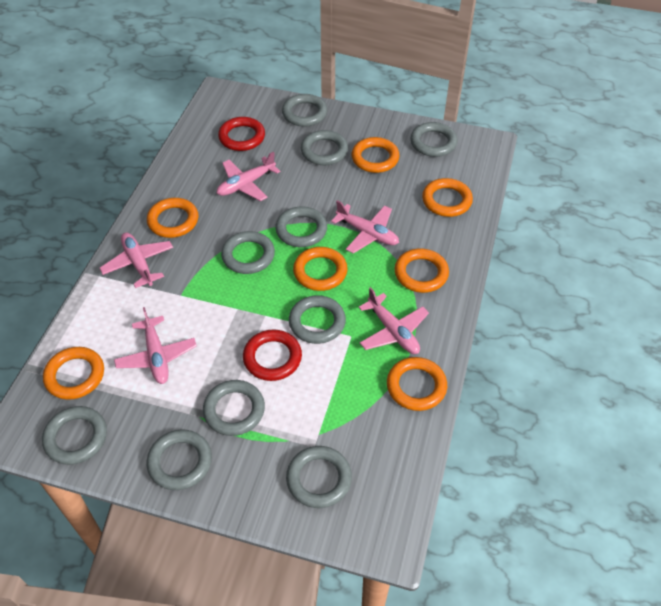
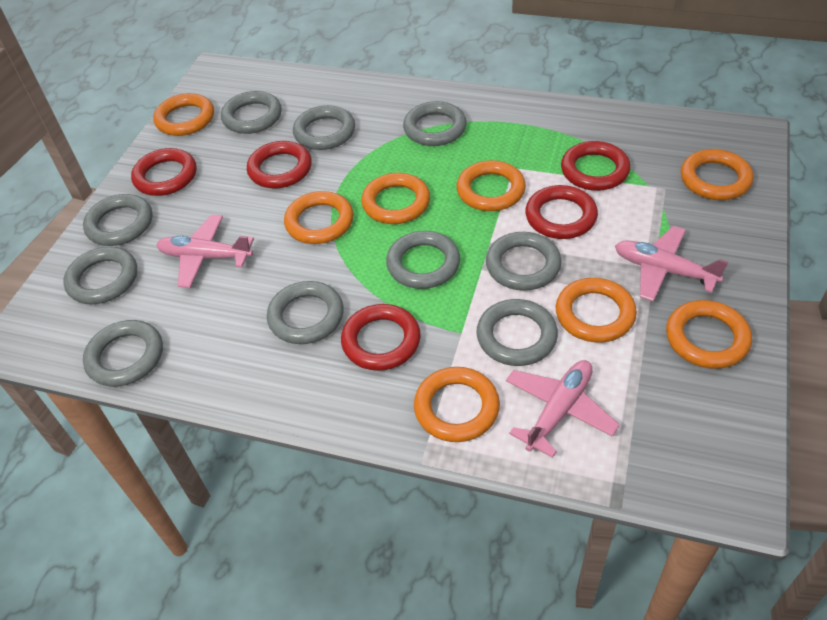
orange ring: 7 -> 8
pink plane: 5 -> 3
red ring: 2 -> 5

